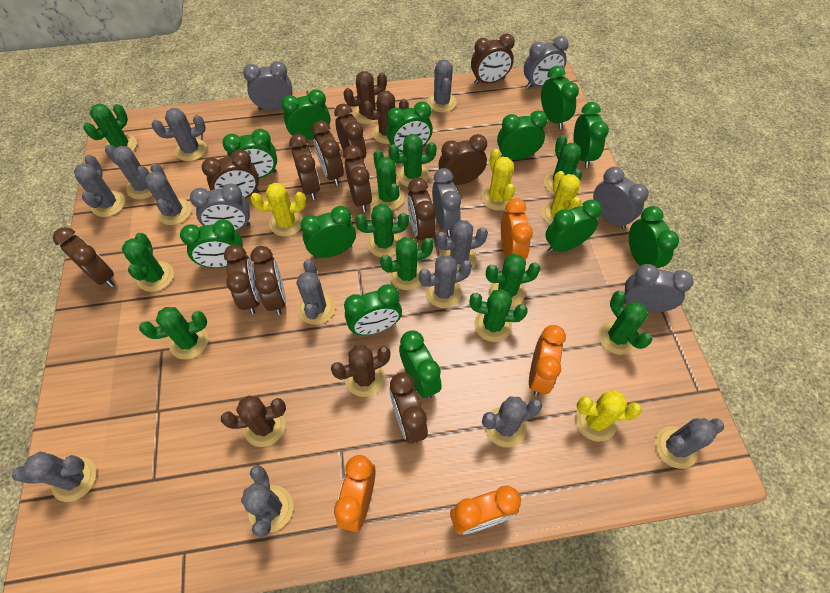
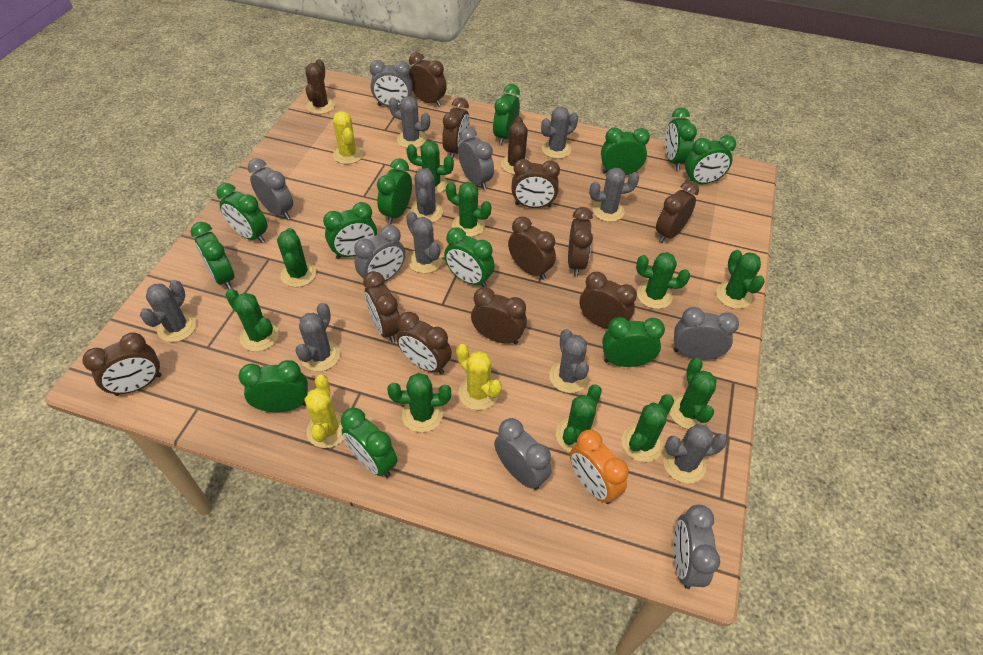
brown cactus: 4 -> 2
brown clock: 12 -> 11
green cactus: 11 -> 10
grey cactus: 12 -> 9
grey clock: 6 -> 7
orange clock: 4 -> 1
yellow cactus: 4 -> 3

